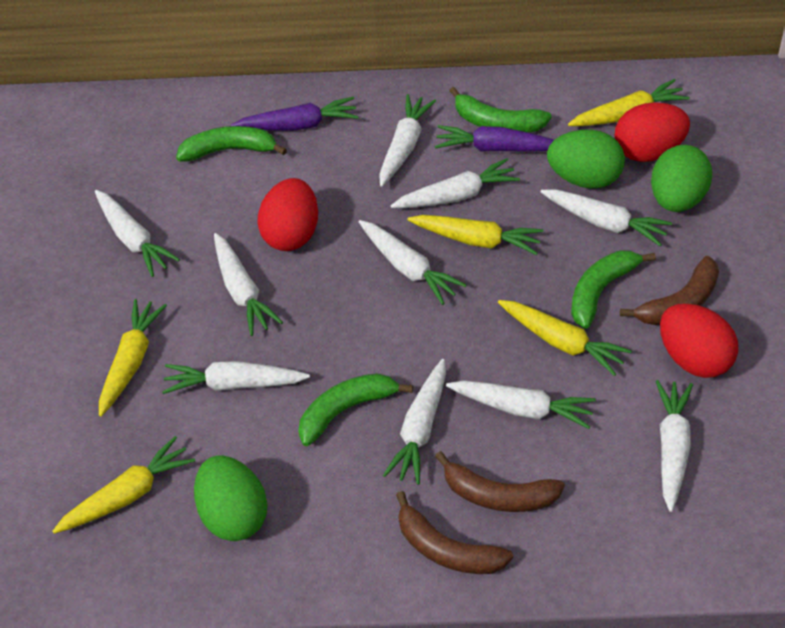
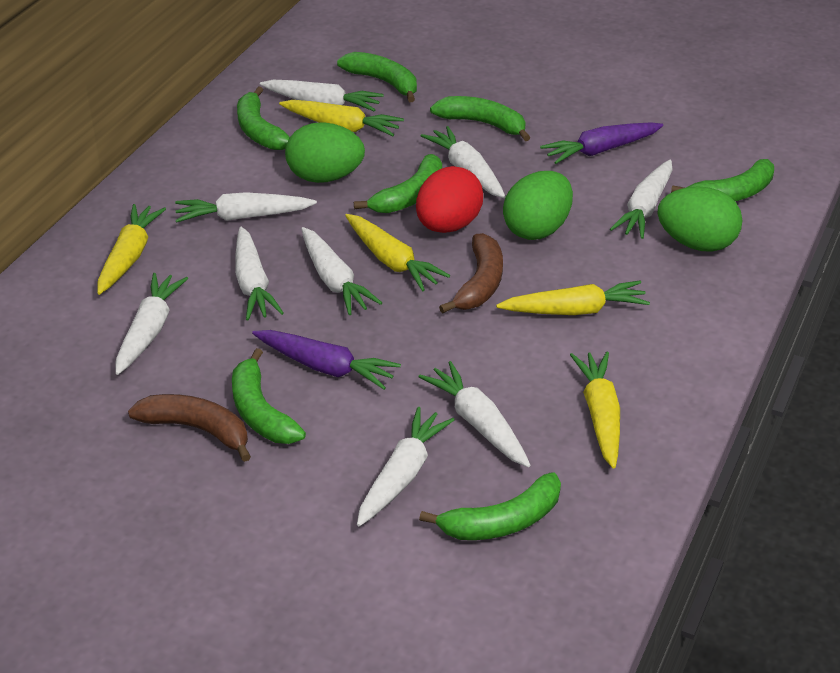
brown banana: 3 -> 2
green banana: 4 -> 7
red egg: 3 -> 1
white carrot: 10 -> 9

